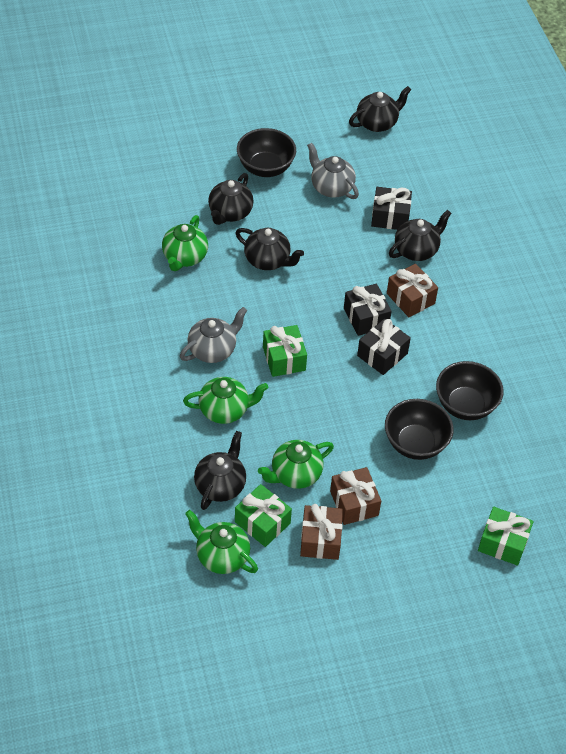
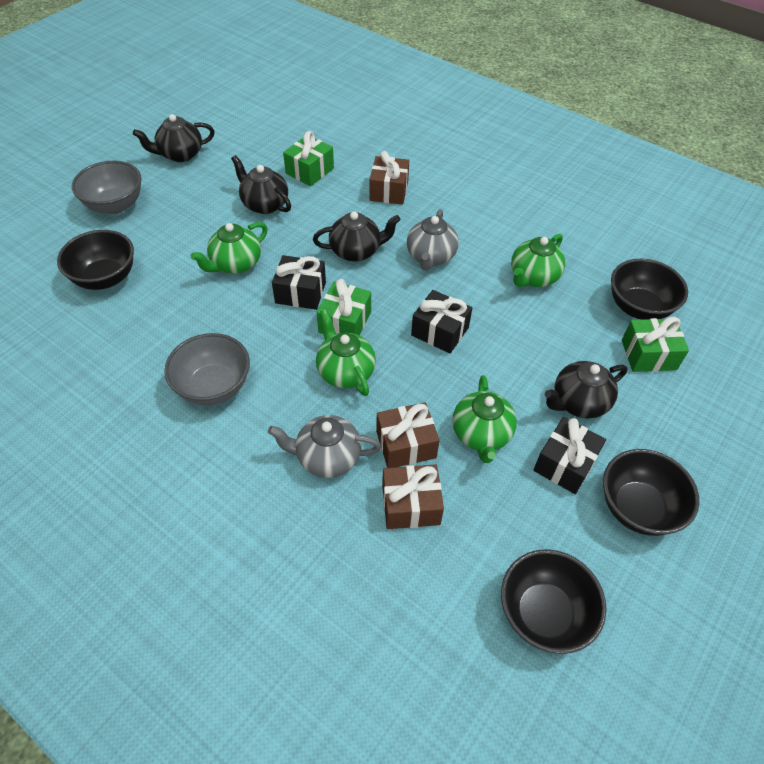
black bowl: 3 -> 4
black teapot: 5 -> 4
grey bowl: 0 -> 2

